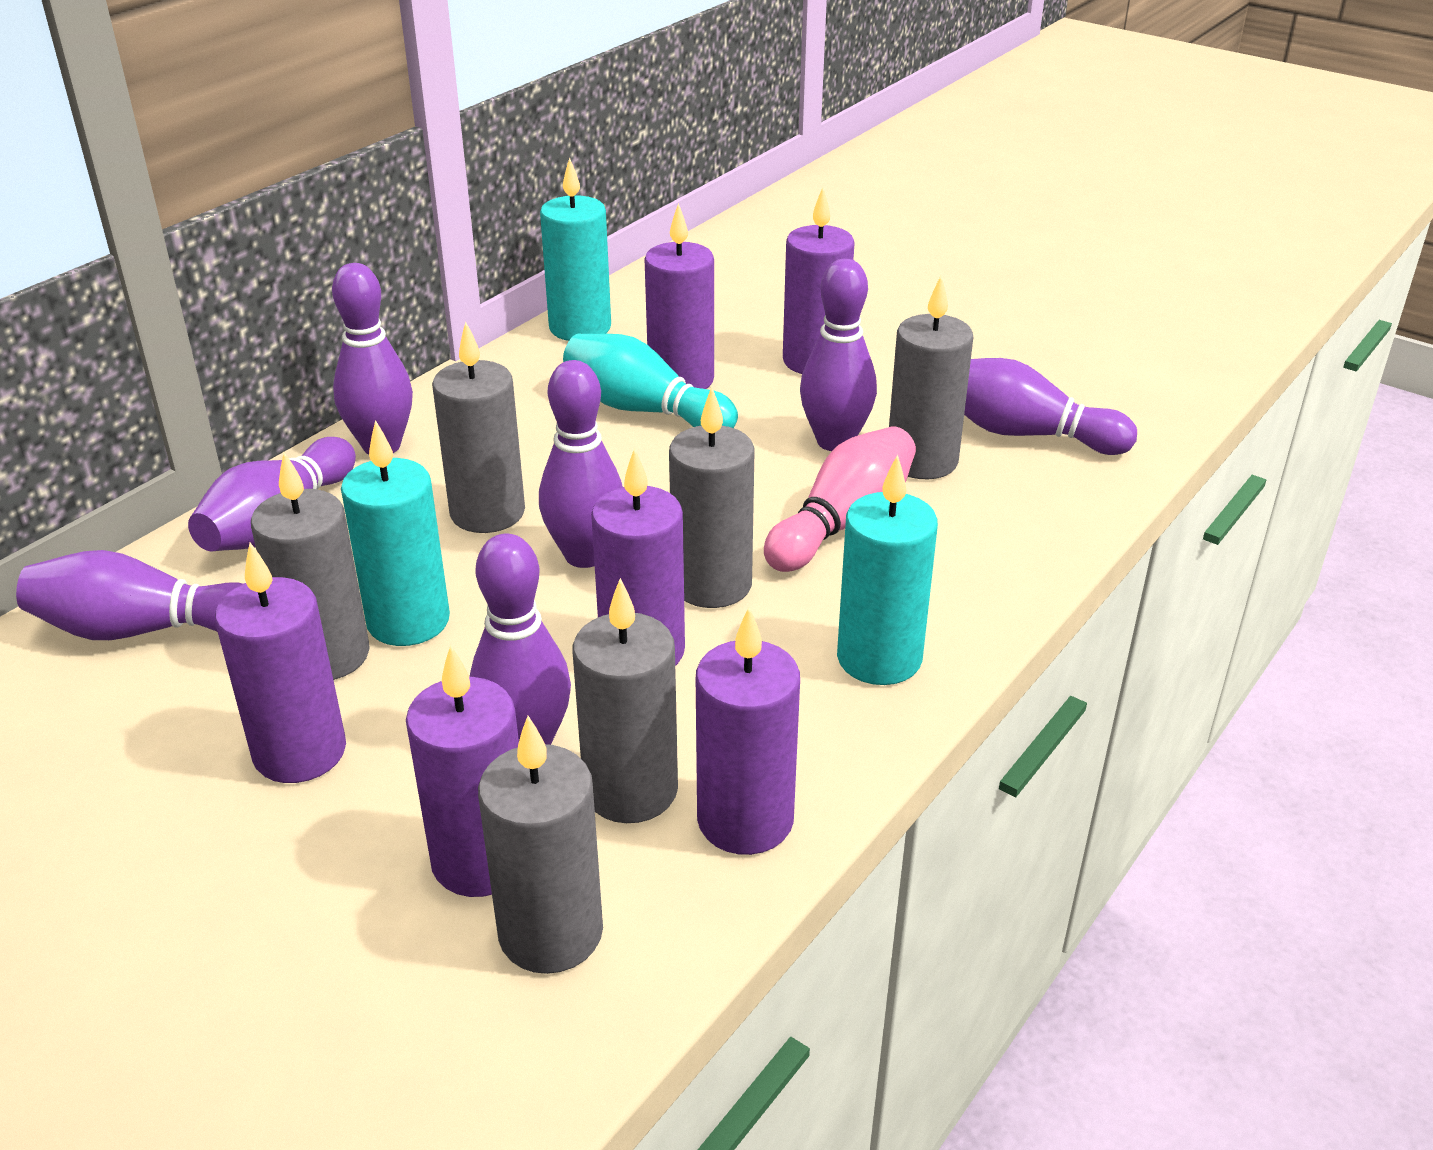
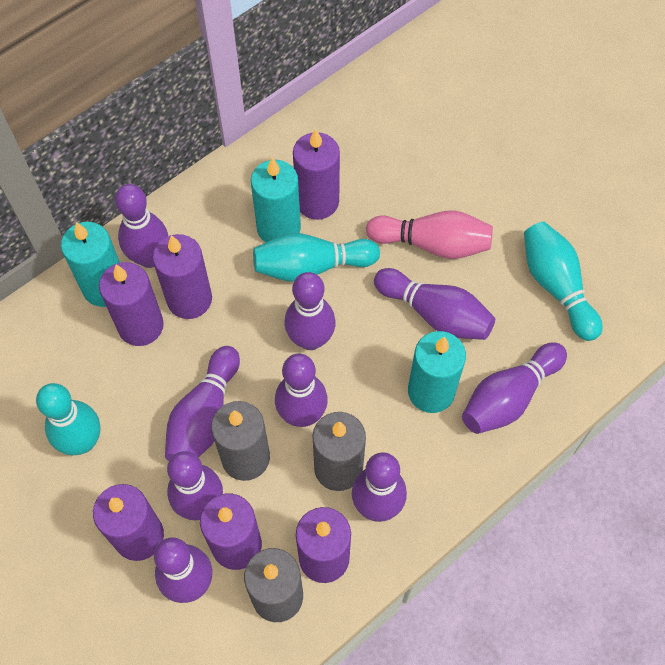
grey candle: 6 -> 3
purple bowling pin: 7 -> 9
turquoise bowling pin: 1 -> 3

